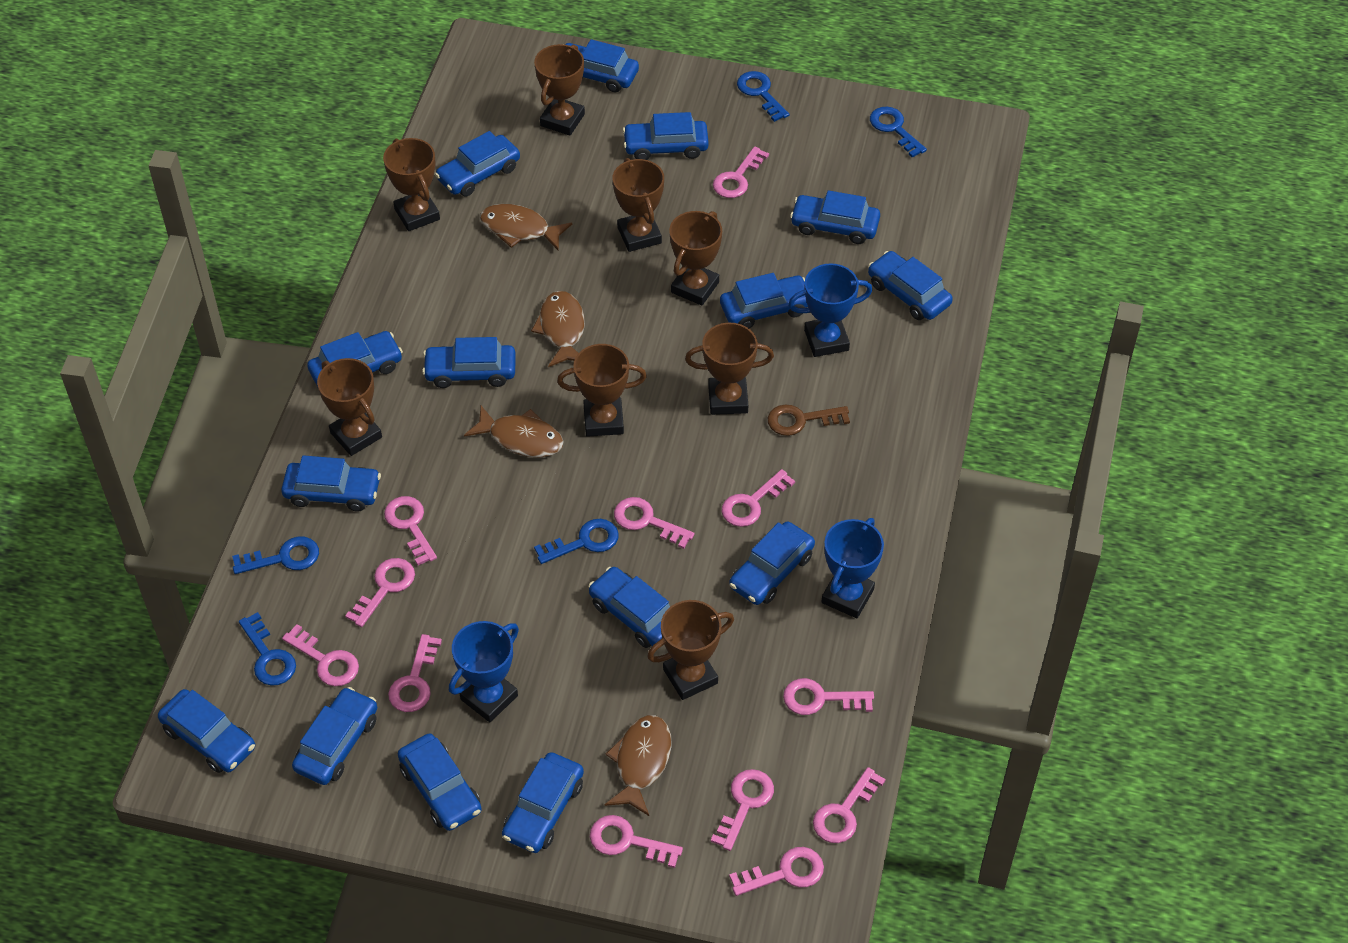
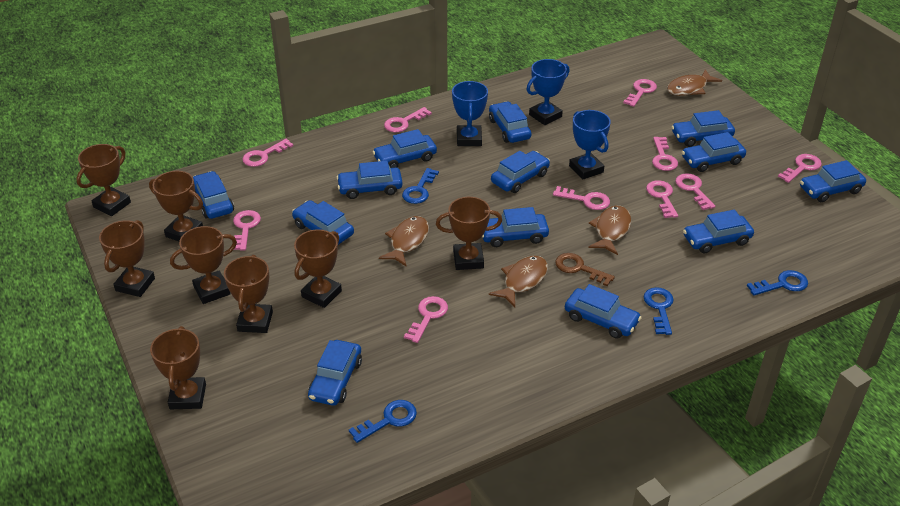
blue car: 15 -> 13
blue key: 5 -> 4
pink key: 12 -> 10

